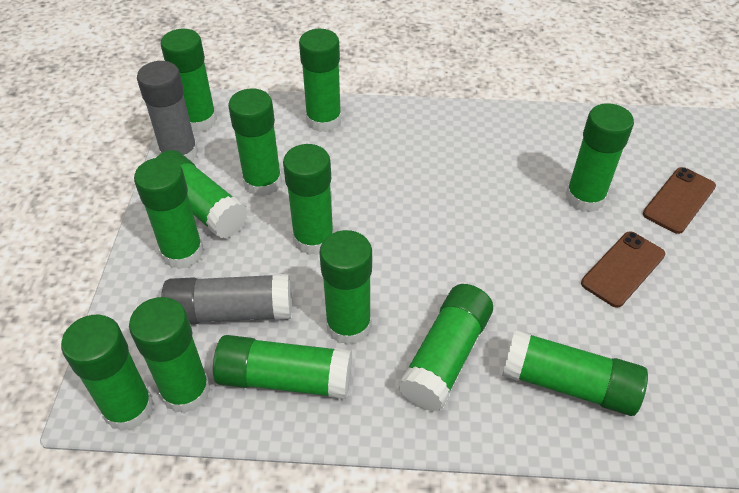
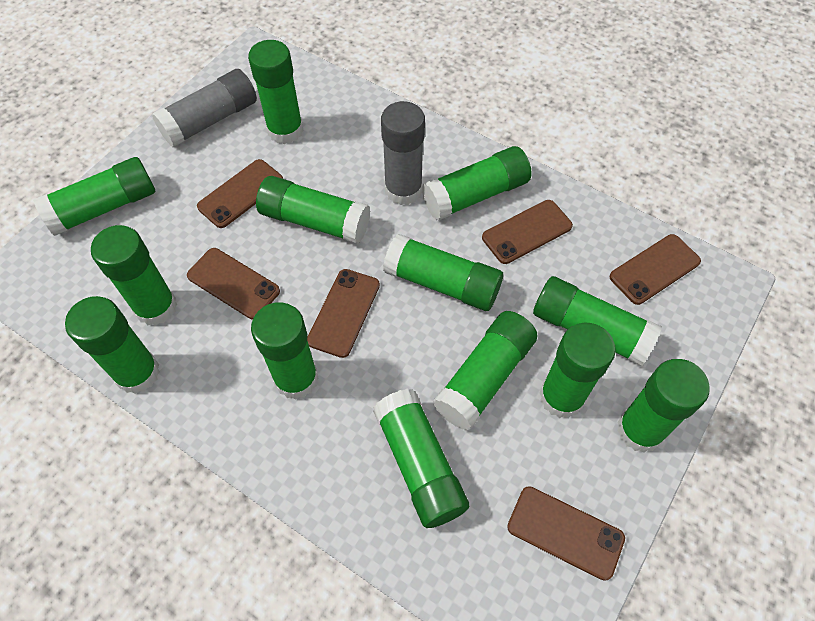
brown phone: 2 -> 6

